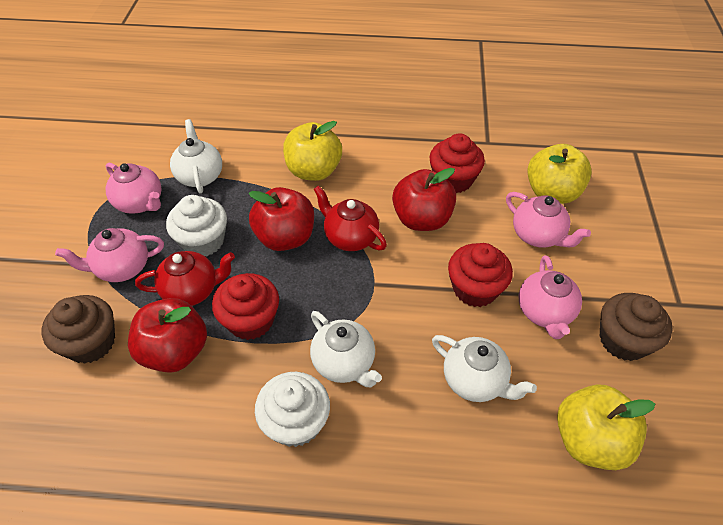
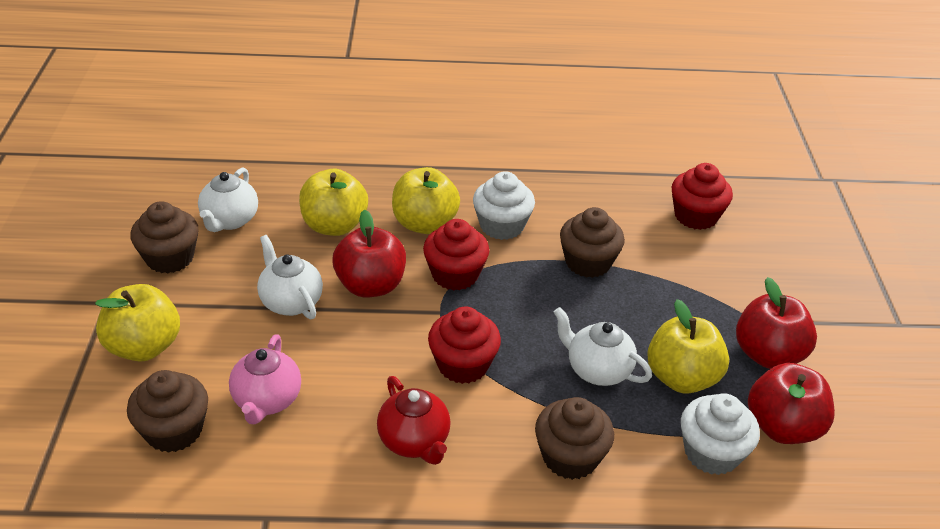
brown cupcake: 2 -> 4
pink teapot: 4 -> 1
red teapot: 2 -> 1
yellow apple: 3 -> 4

